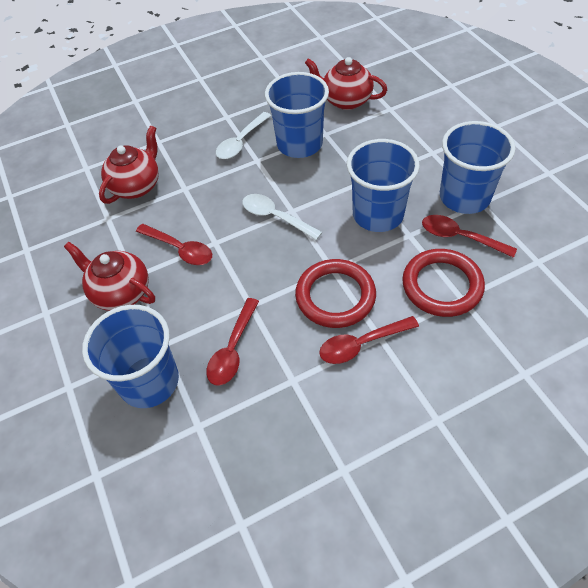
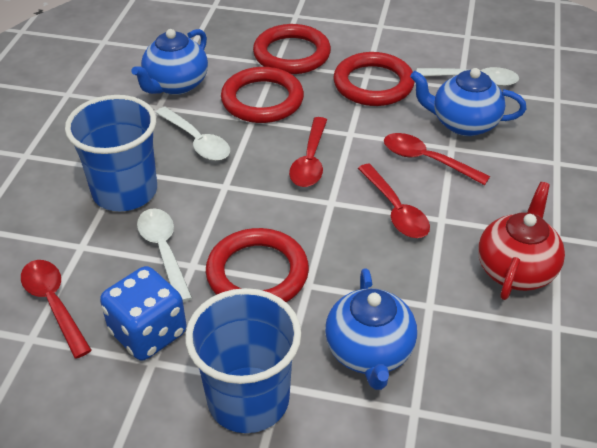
blue cup: 4 -> 2
blue dice: 0 -> 1
blue teapot: 0 -> 3
red ring: 2 -> 4
red teapot: 3 -> 1
white spoon: 2 -> 3

